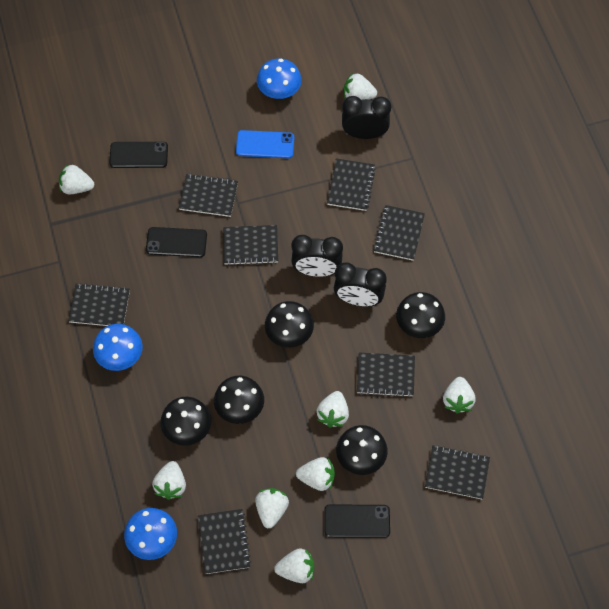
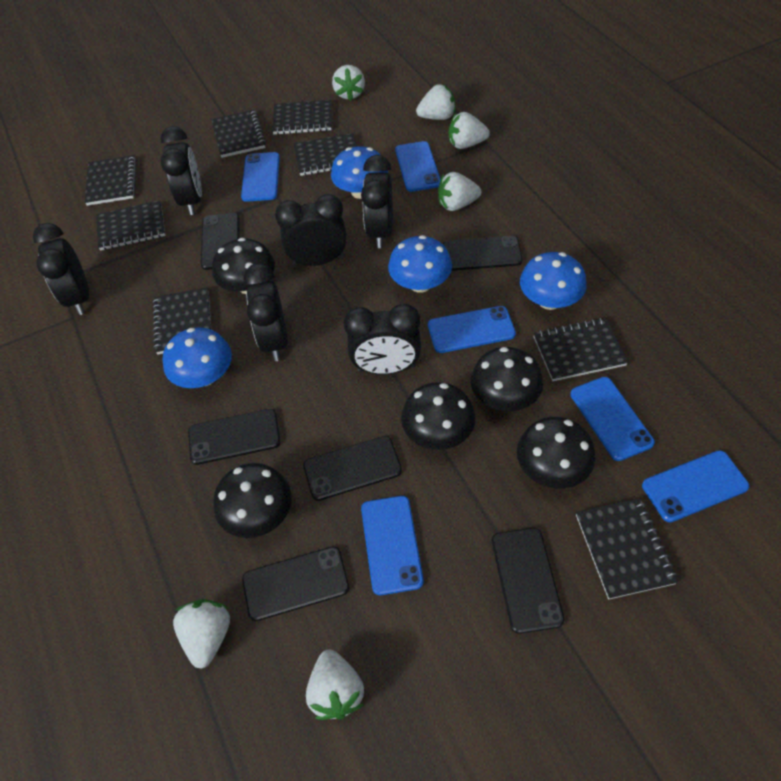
black clock: 3 -> 6
black phone: 3 -> 6
blue mushroom: 3 -> 4
blue phone: 1 -> 6
white strawberry: 8 -> 6

